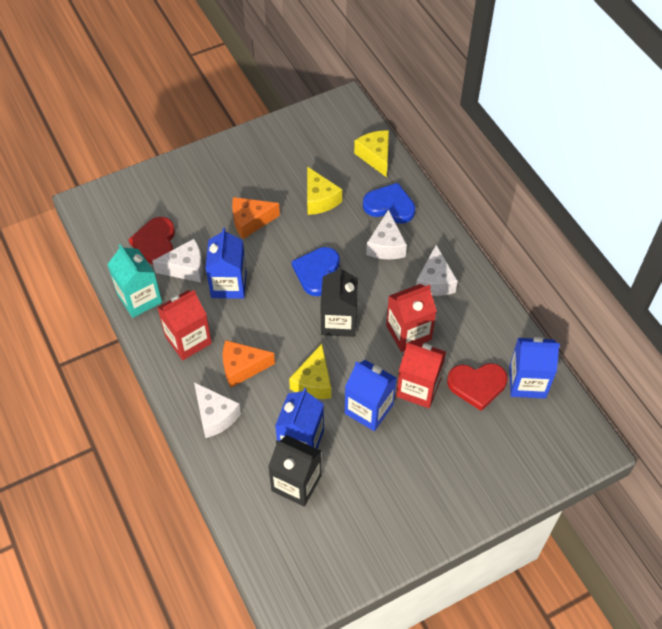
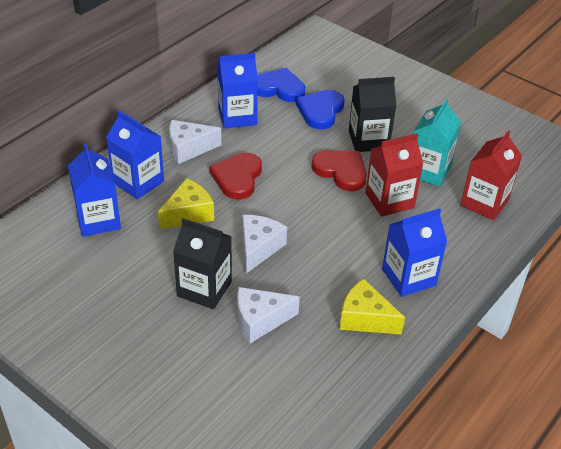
orange cheese: 2 -> 0
red carton: 3 -> 2
white cheese: 4 -> 3
yellow cheese: 3 -> 2

